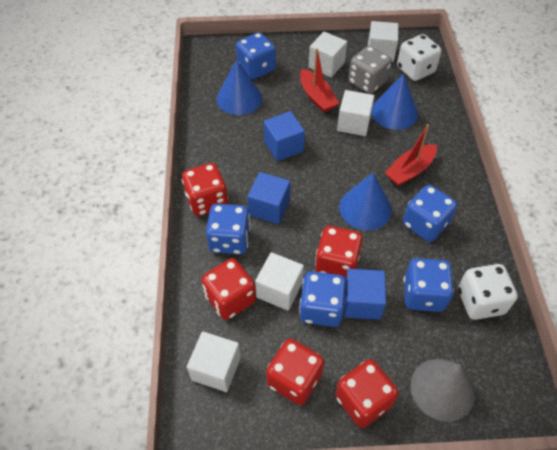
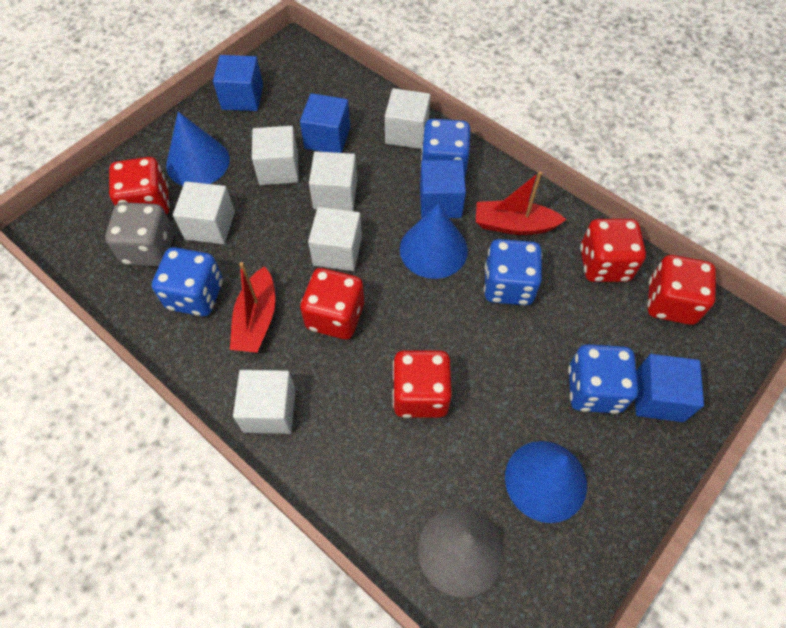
blue cube: 3 -> 4
blue dice: 5 -> 4
white cube: 5 -> 6
white dice: 2 -> 0

